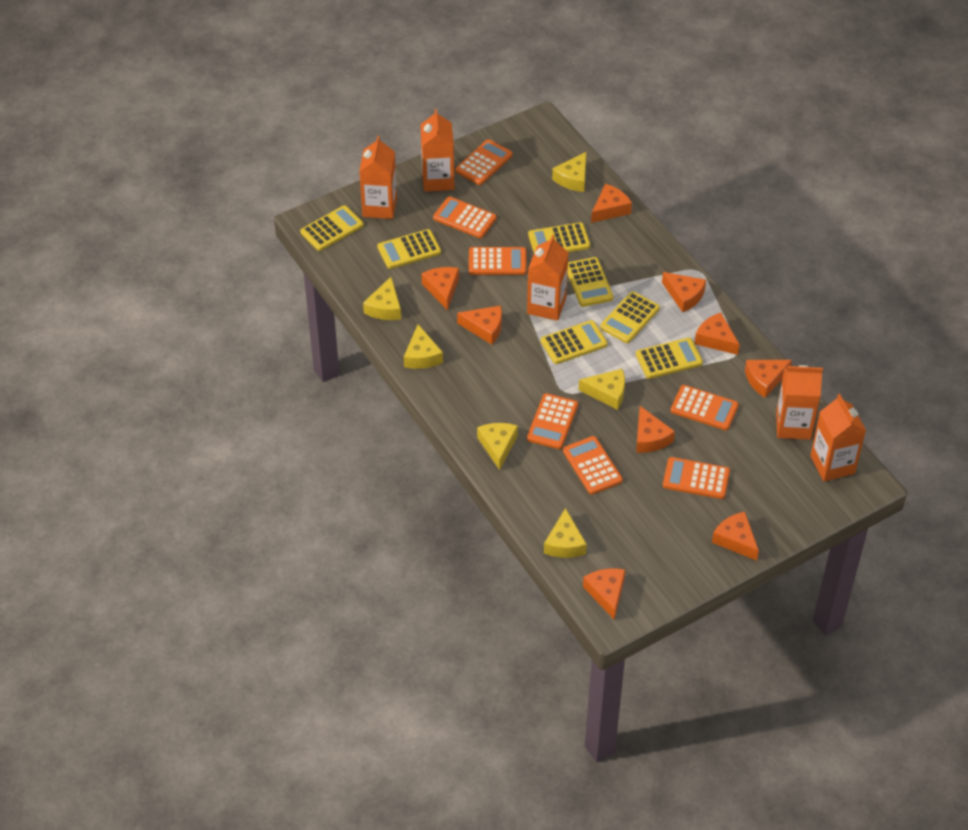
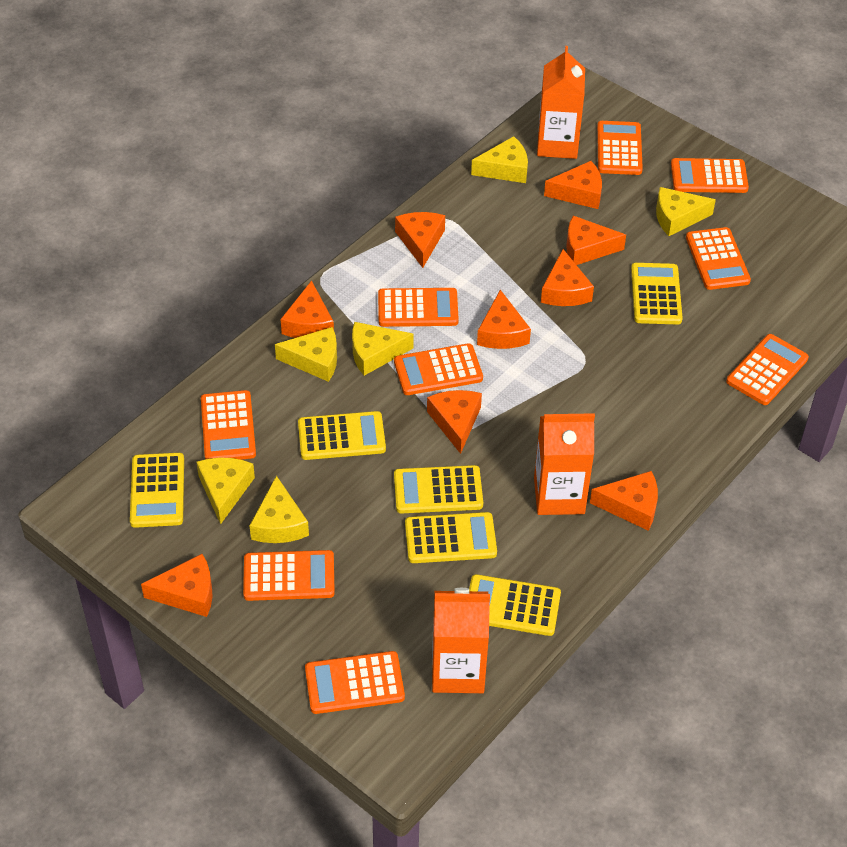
orange calculator: 7 -> 9
orange carton: 5 -> 3
yellow calculator: 7 -> 6

